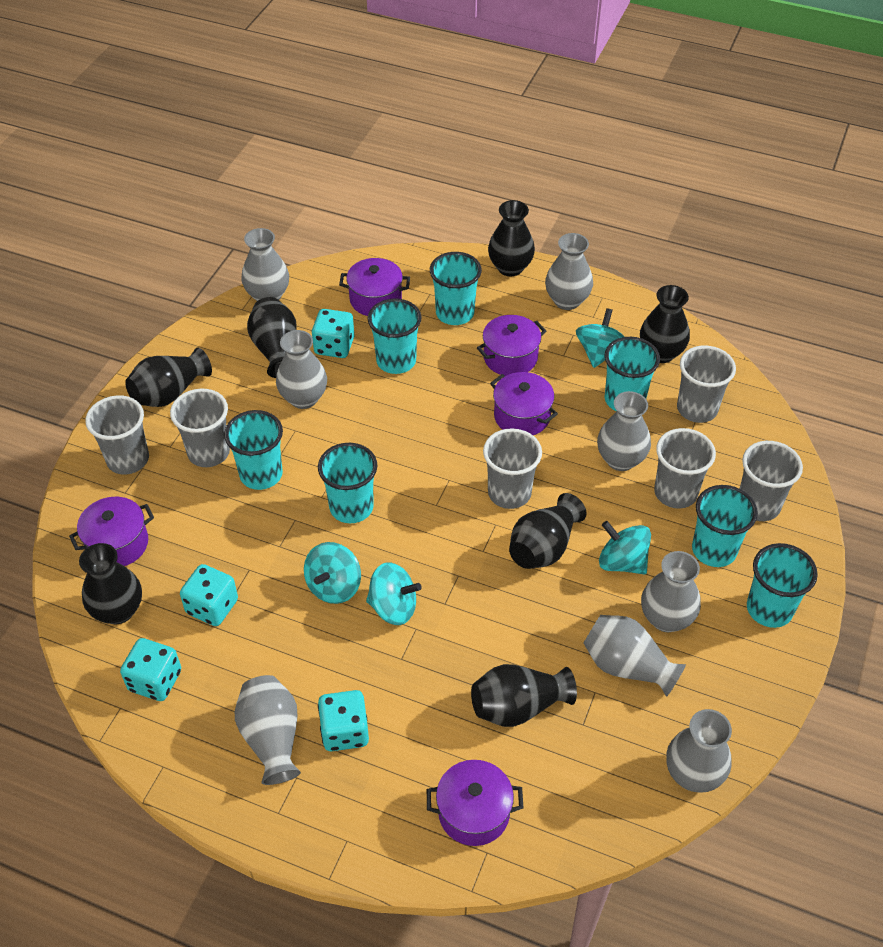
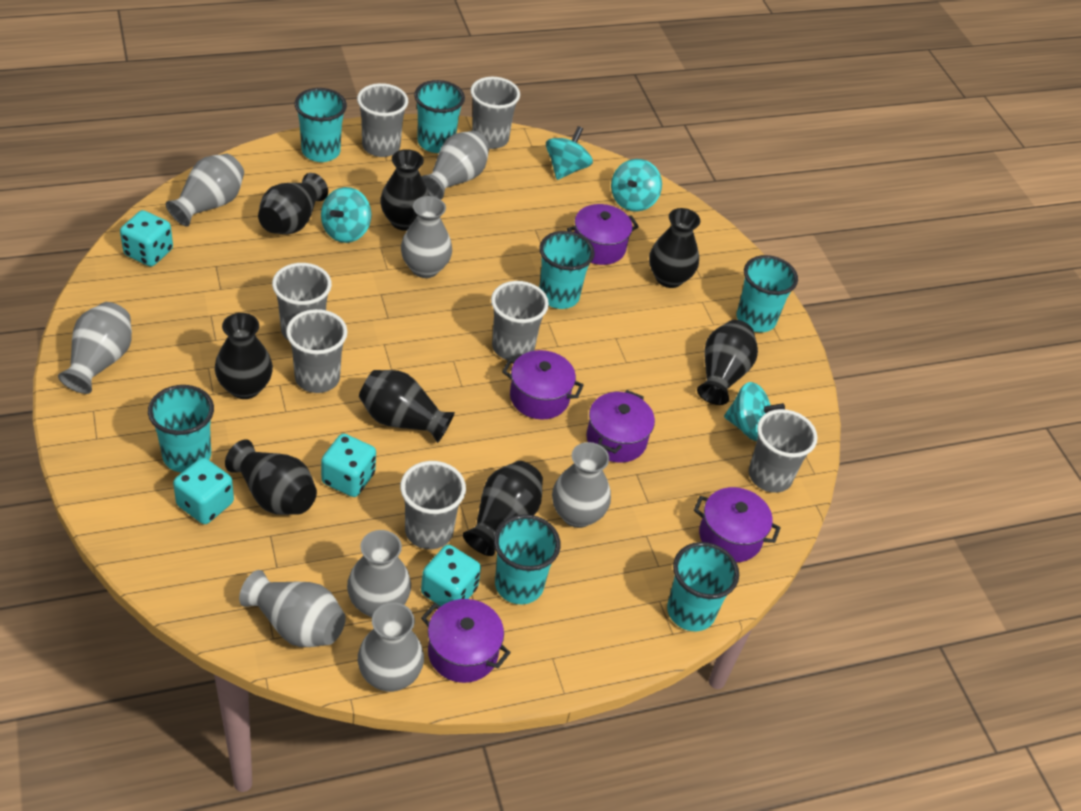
black vase: 7 -> 8
grey cup: 6 -> 7

